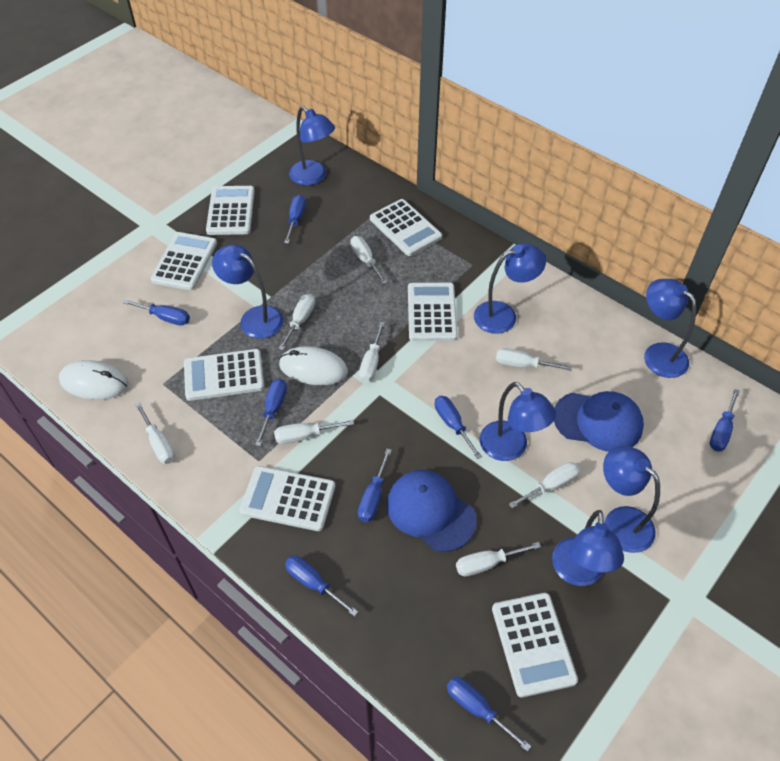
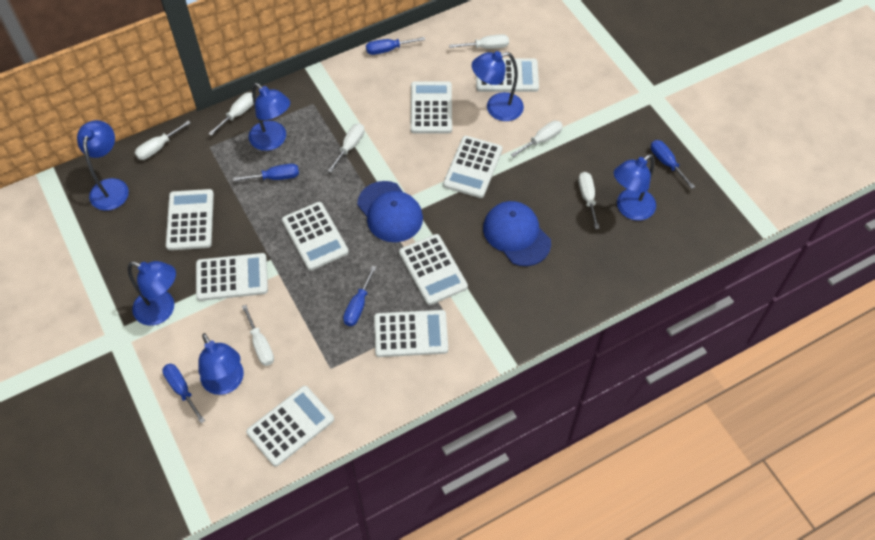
blue lamp: 7 -> 6
blue screwdriver: 8 -> 5
white calculator: 7 -> 9
white mouse: 2 -> 0
white screwdriver: 8 -> 7

